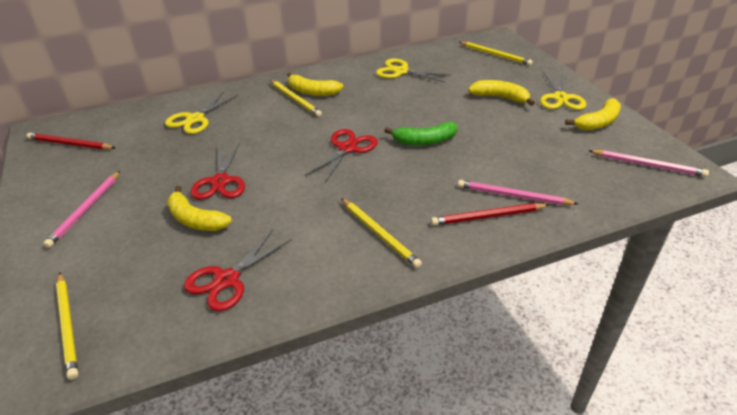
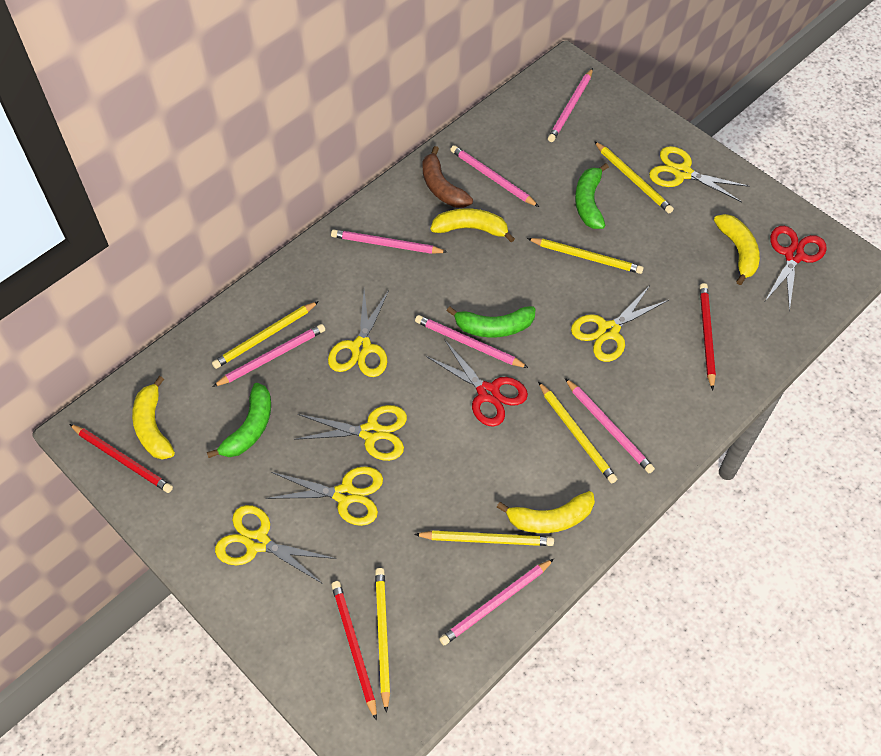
brown banana: 0 -> 1
green banana: 1 -> 3
pink pencil: 3 -> 7
red pencil: 2 -> 3
red scissors: 3 -> 2
yellow pencil: 4 -> 6
yellow scissors: 3 -> 6

